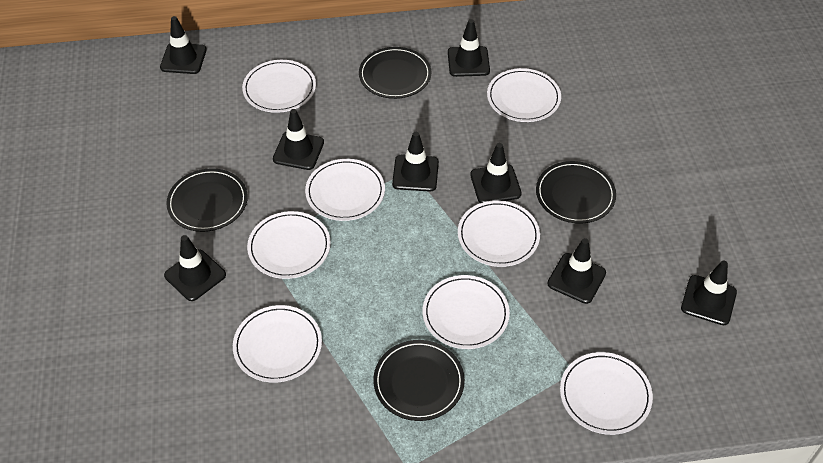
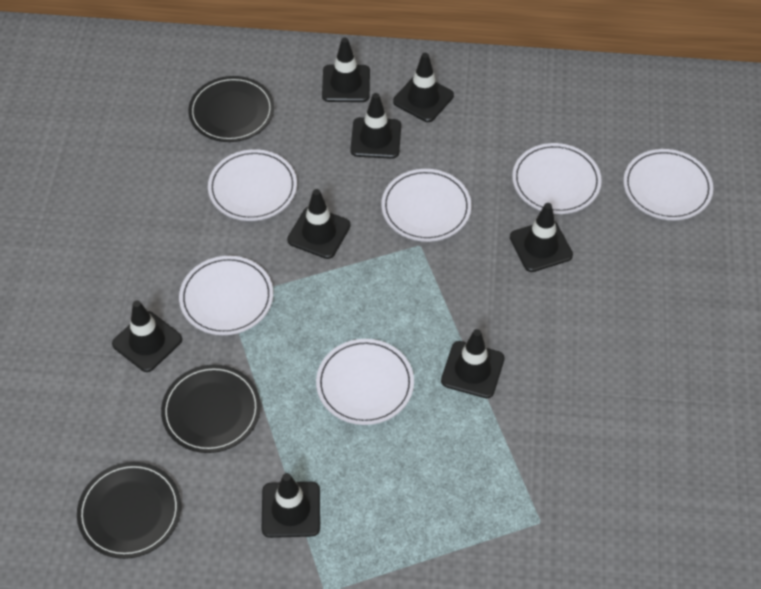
black plate: 4 -> 3
white plate: 8 -> 6

